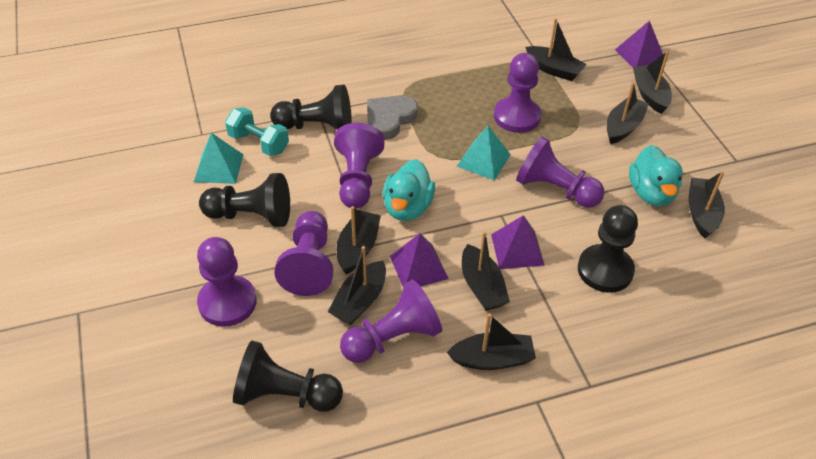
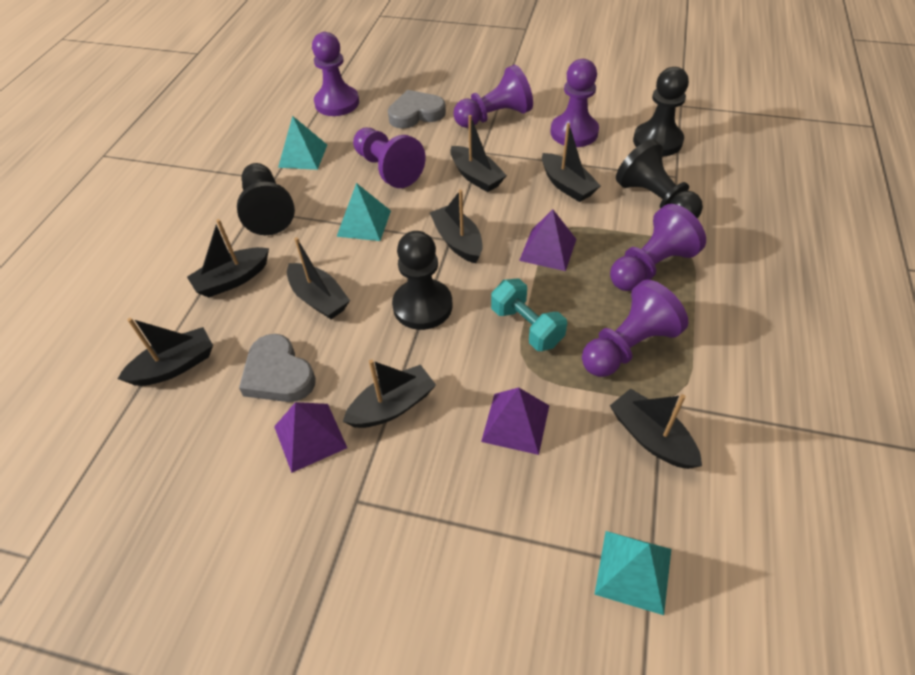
grey heart: 1 -> 2
turquoise duck: 2 -> 0
turquoise pyramid: 2 -> 3

